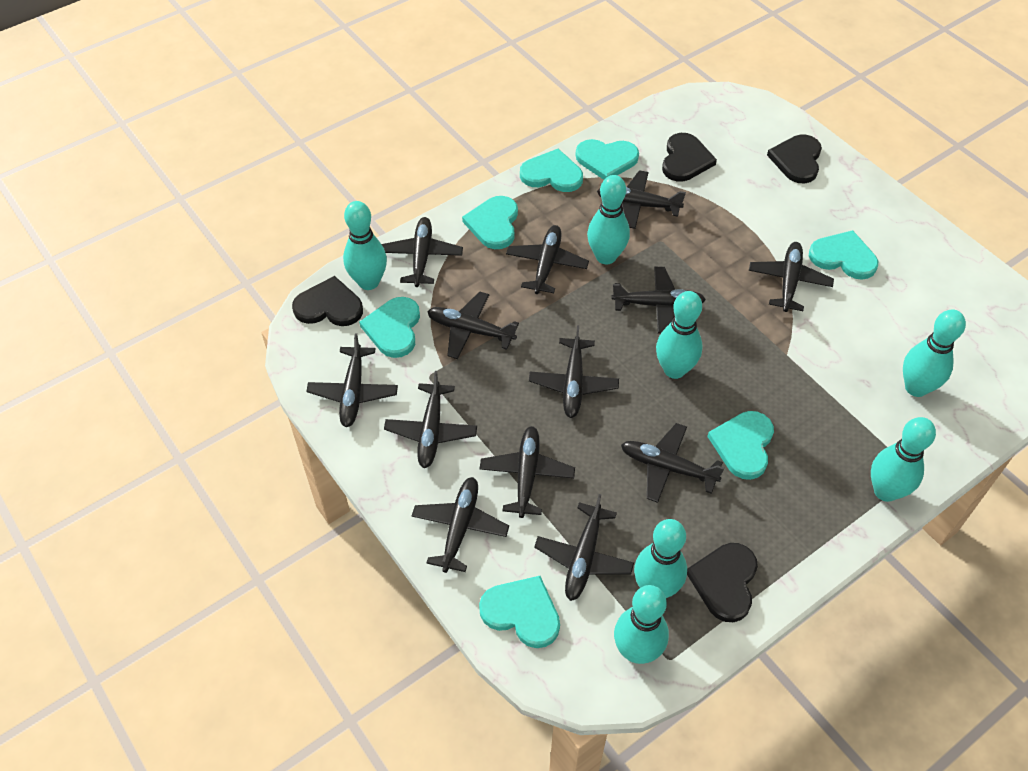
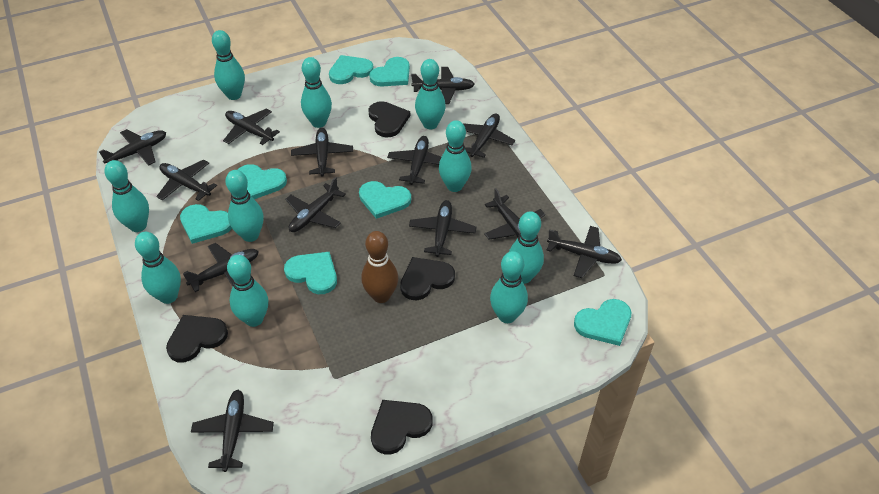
brown bowling pin: 0 -> 1
turquoise bowling pin: 7 -> 10

